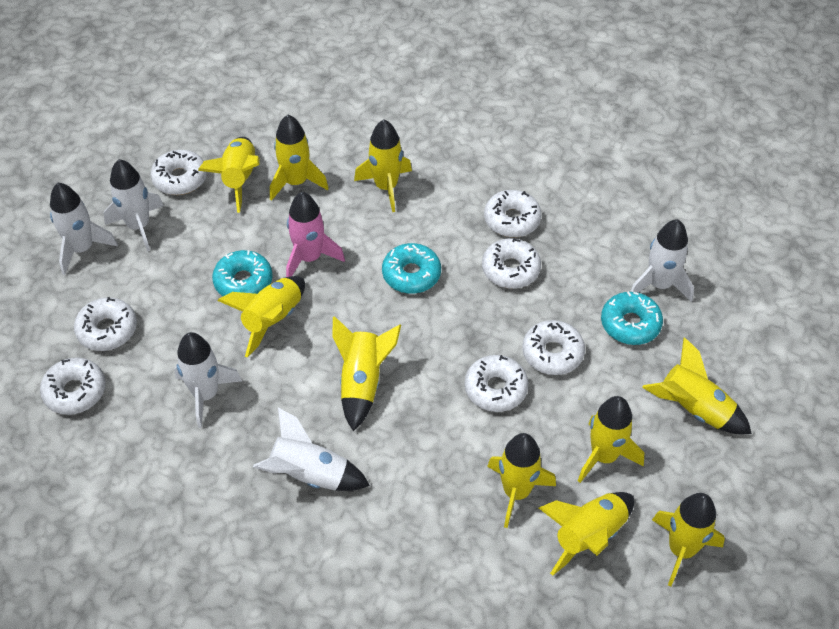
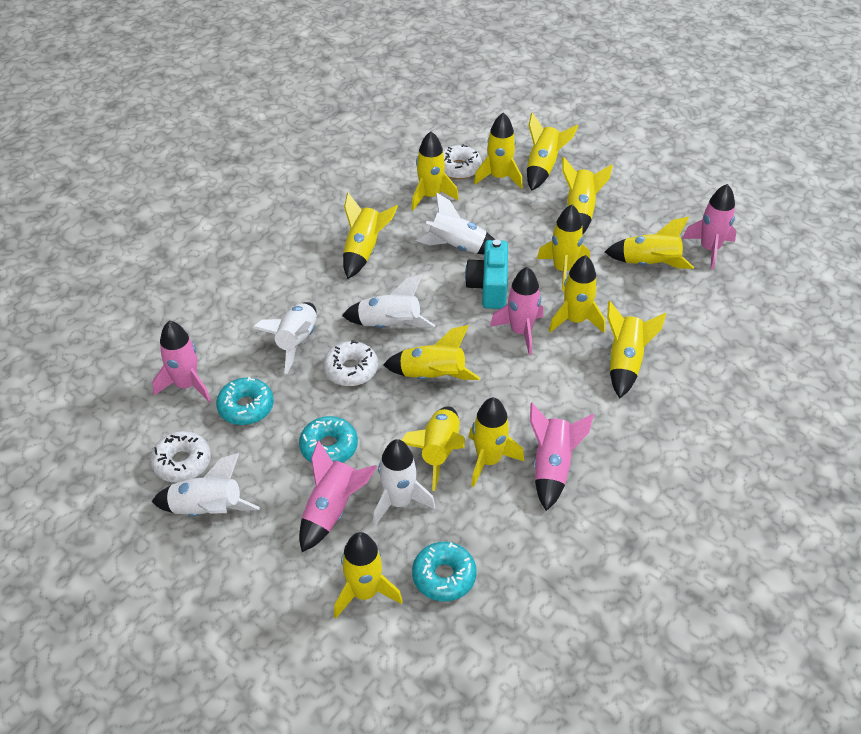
pink rocket: 1 -> 5
turquoise camera: 0 -> 1
white donut: 7 -> 3
yellow rocket: 10 -> 13

